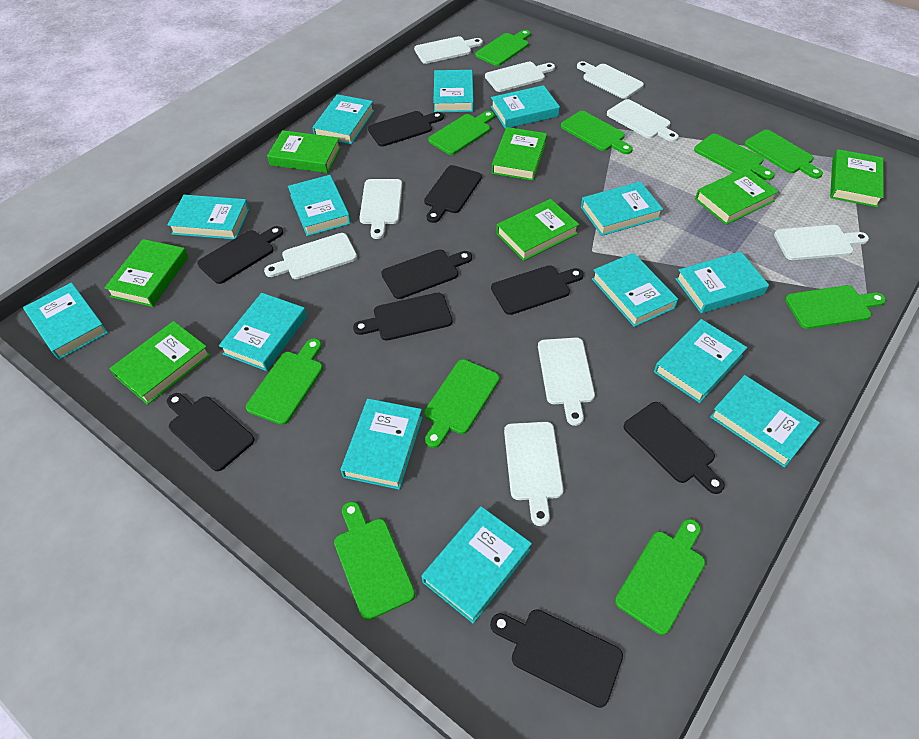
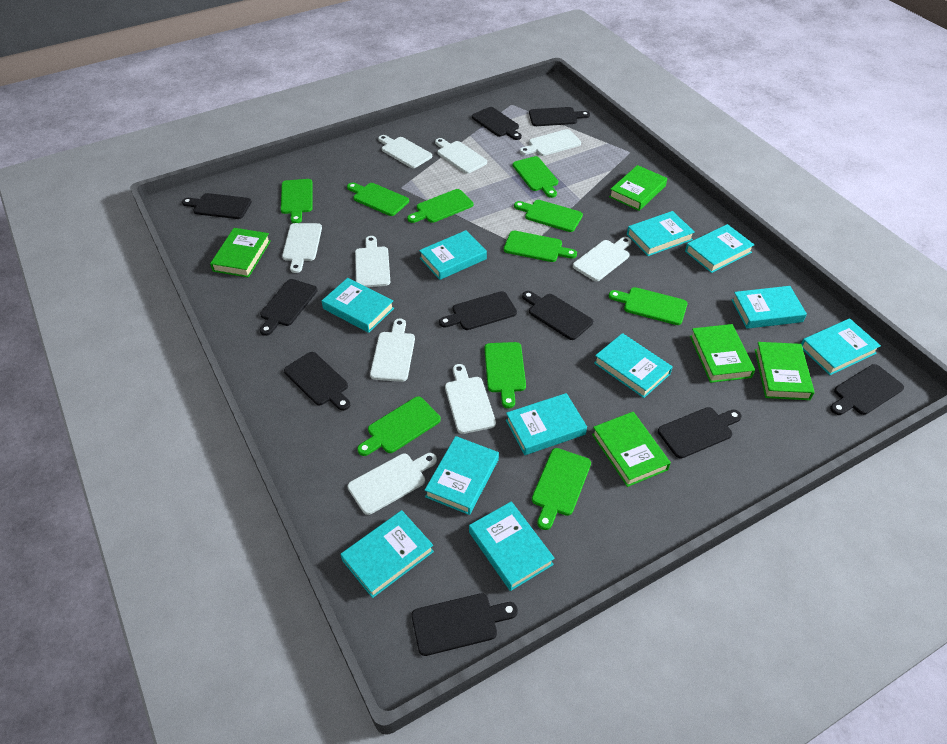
black cutting board: 9 -> 10
green book: 7 -> 5
turquoise book: 14 -> 11

